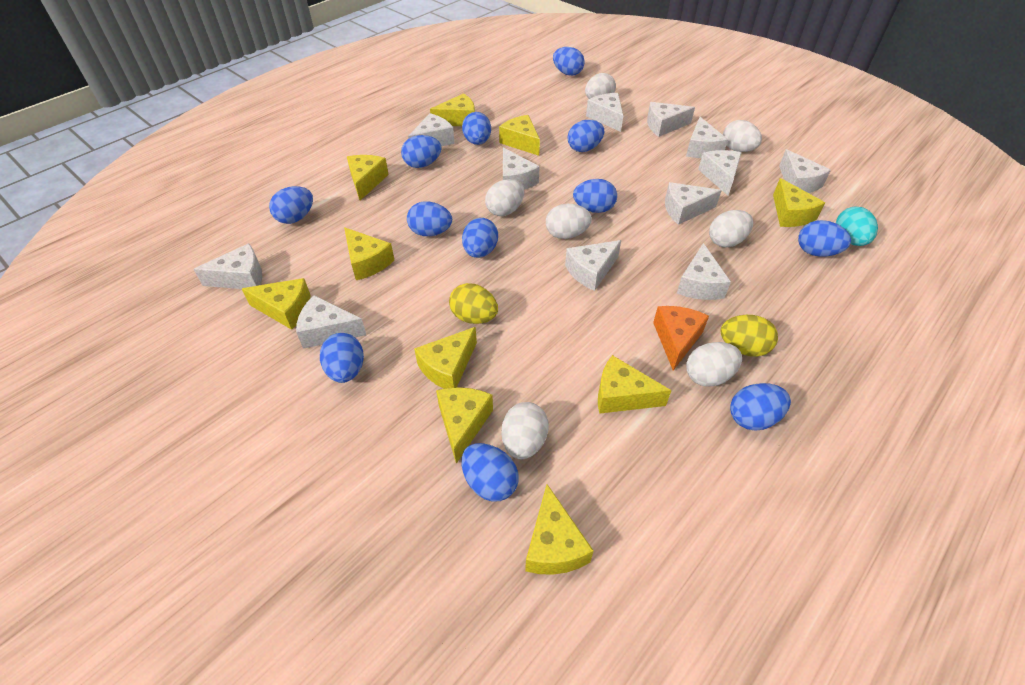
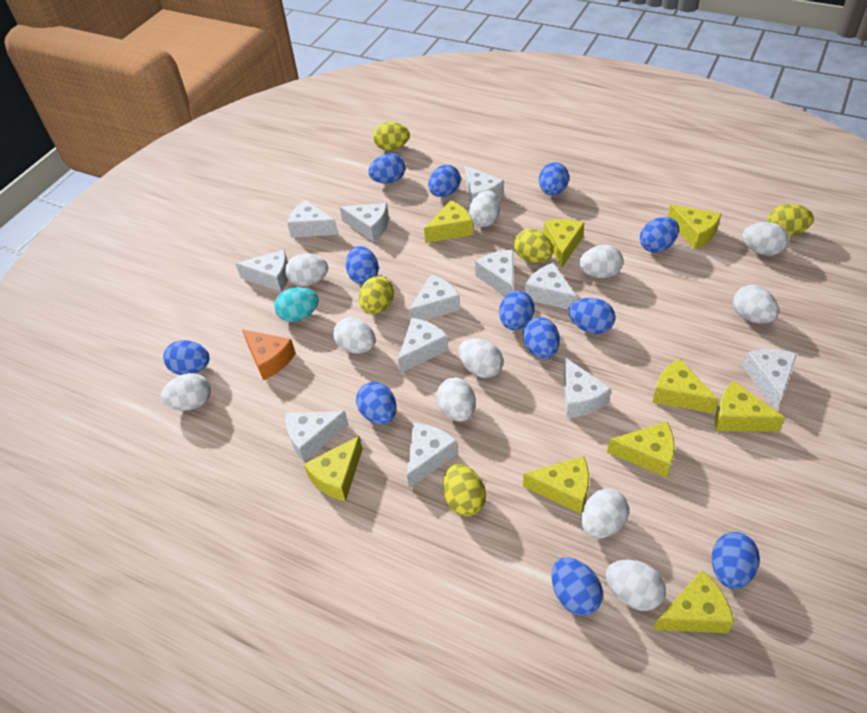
white egg: 7 -> 11
yellow cheese: 10 -> 9
yellow egg: 2 -> 5

